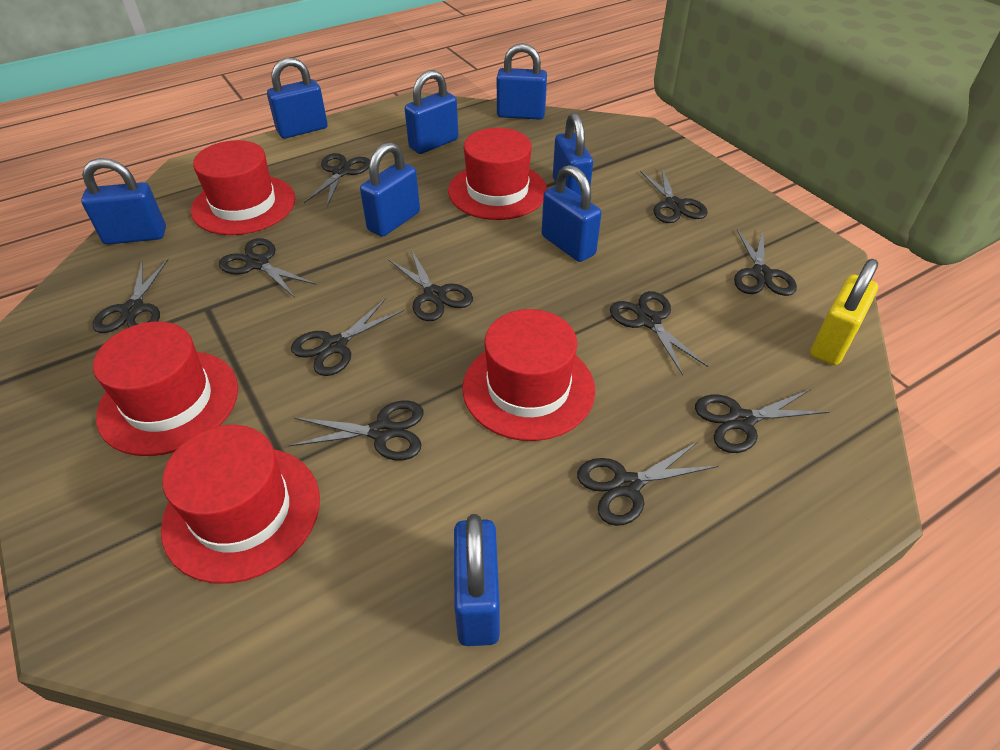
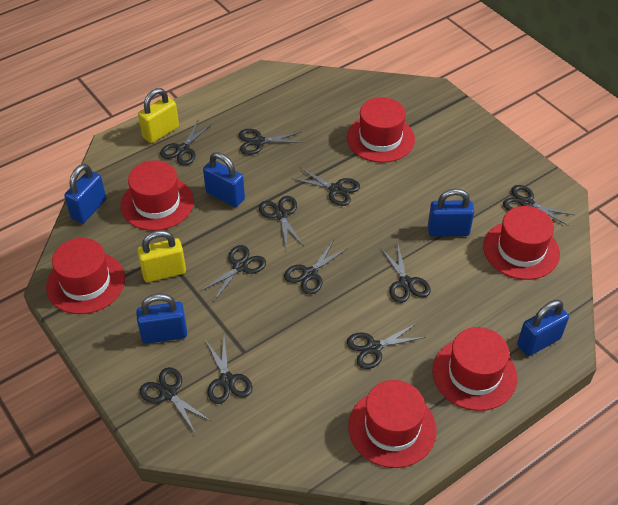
blue padlock: 8 -> 5
red hat: 5 -> 6
yellow padlock: 1 -> 2

